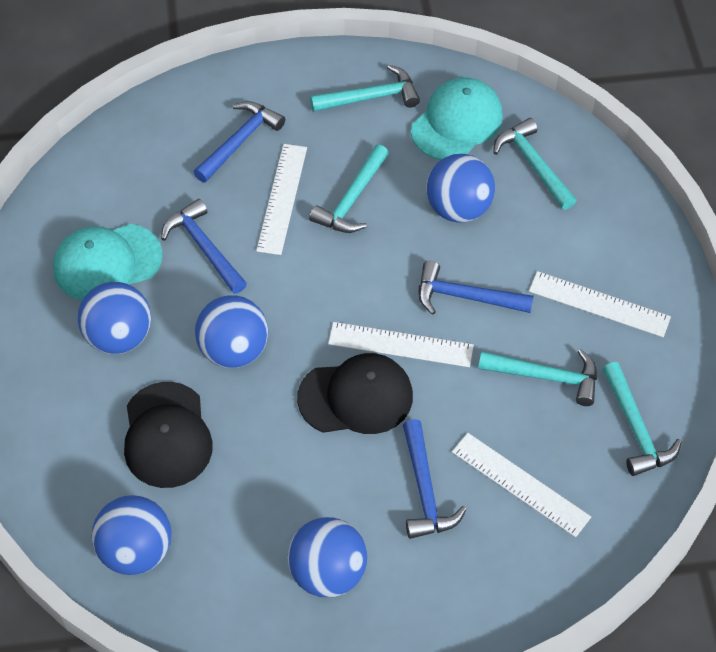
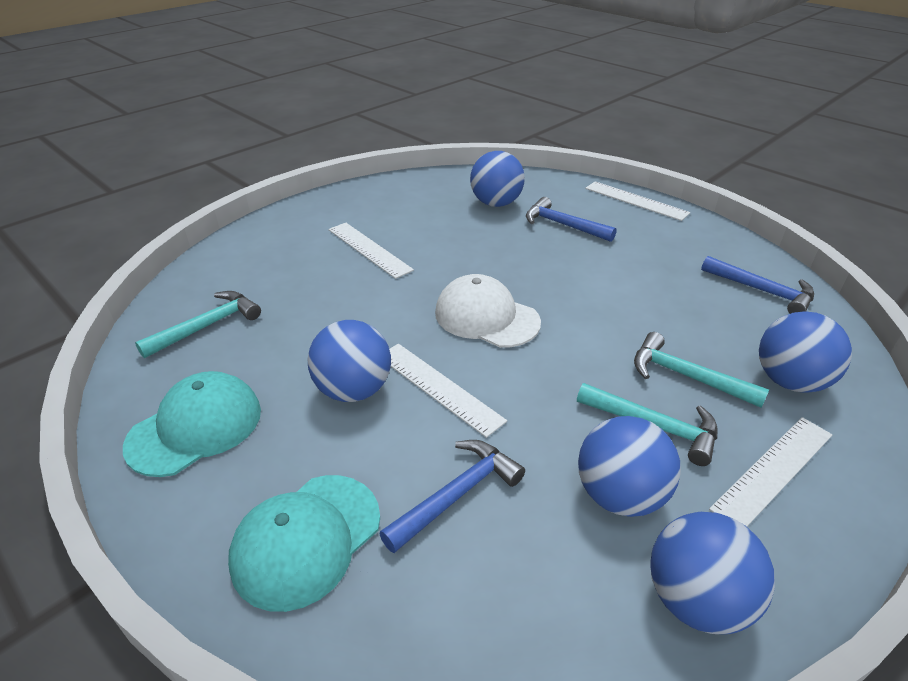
black cap: 2 -> 0
blue hammer: 4 -> 3
turquoise hammer: 5 -> 3
white cap: 0 -> 1

